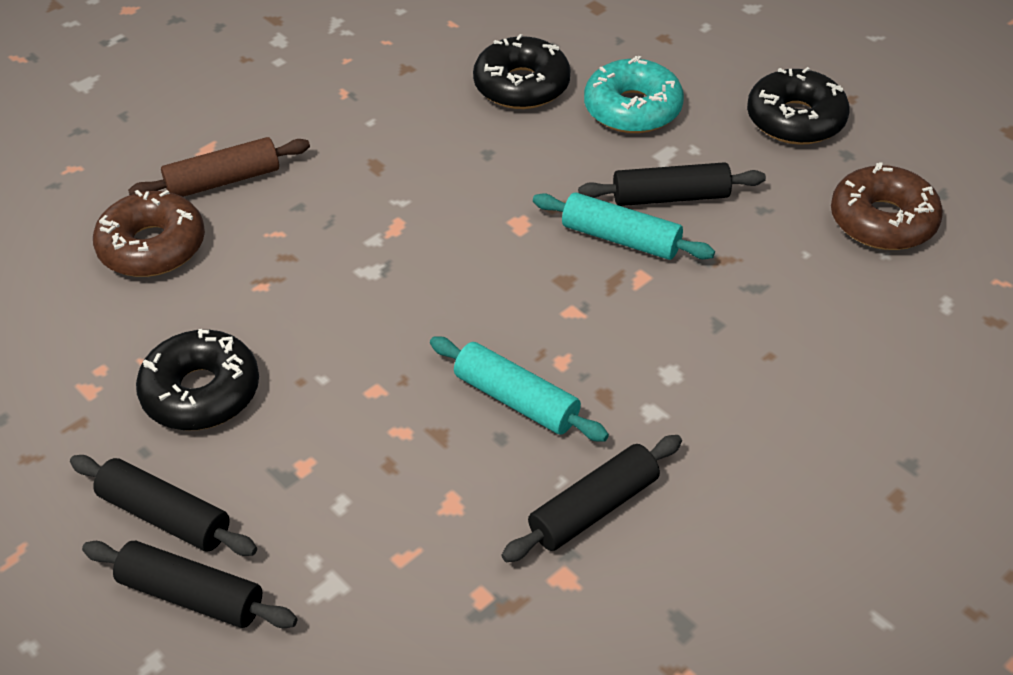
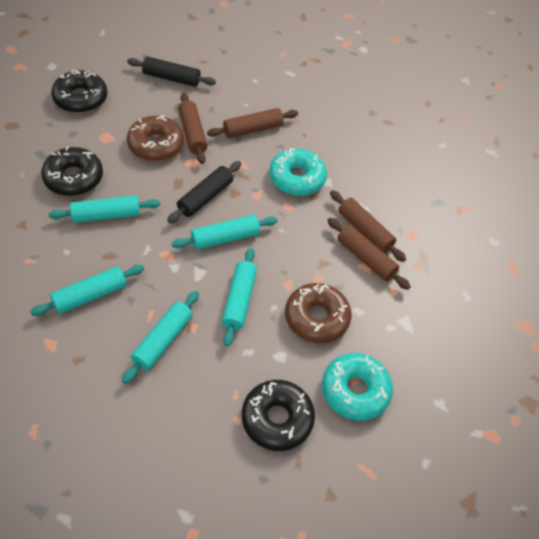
black rolling pin: 4 -> 2
brown rolling pin: 1 -> 4
turquoise donut: 1 -> 2
turquoise rolling pin: 2 -> 5

